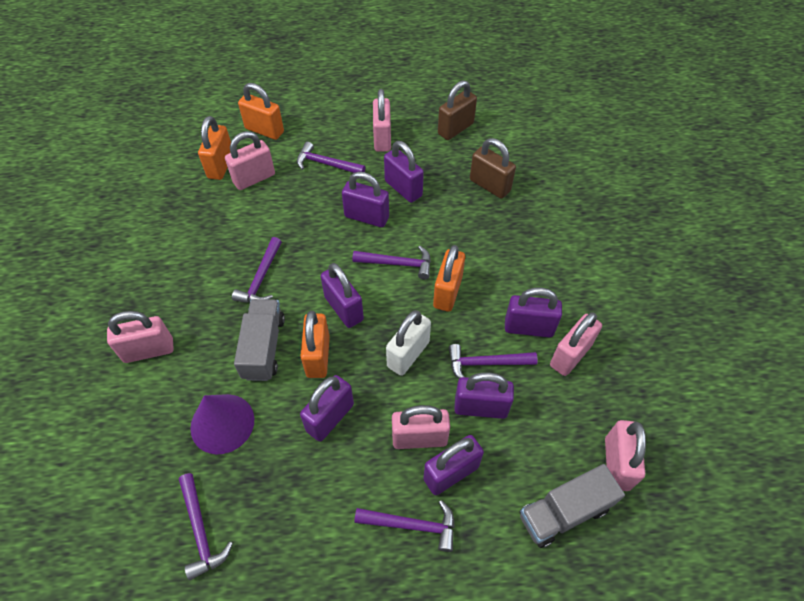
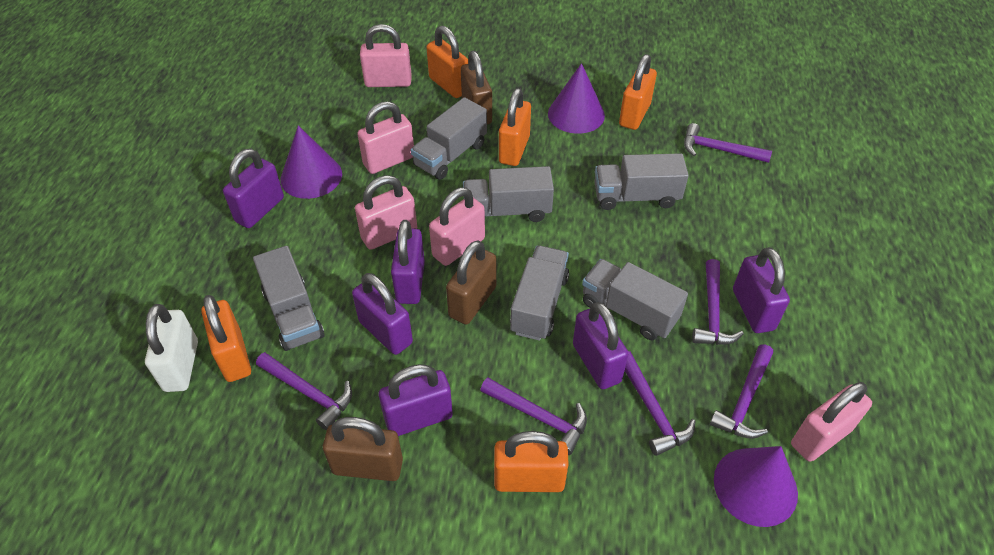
brown padlock: 2 -> 3
grey truck: 2 -> 6
orange padlock: 4 -> 5
pink padlock: 6 -> 5
purple cone: 1 -> 3
purple padlock: 7 -> 6

